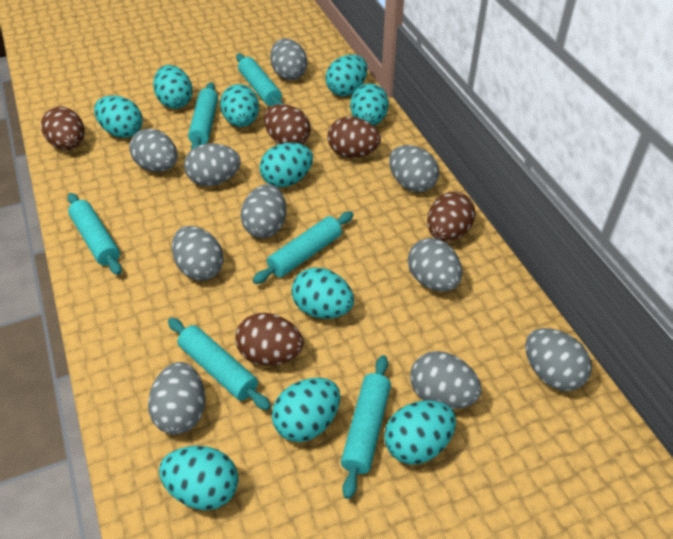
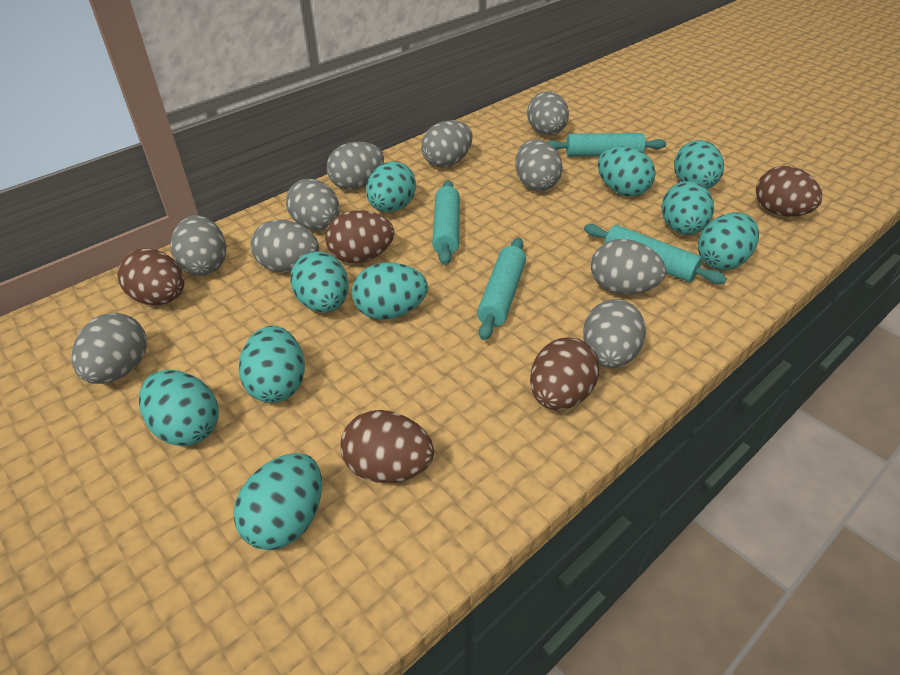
turquoise rolling pin: 6 -> 4

